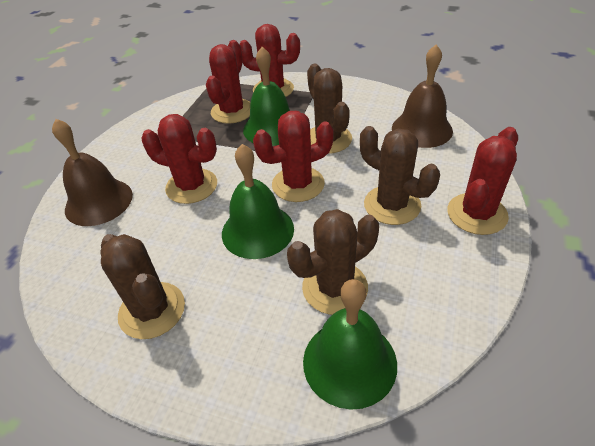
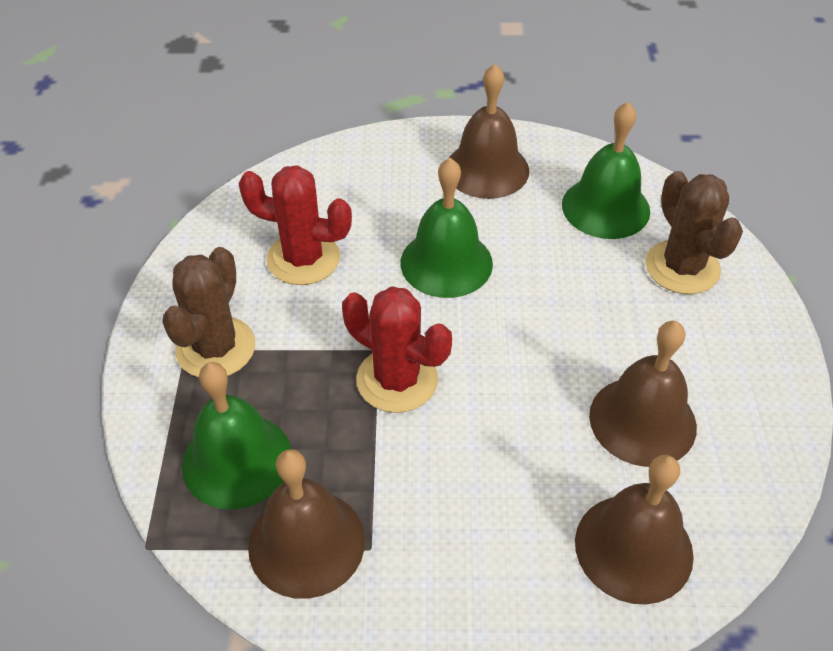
brown bell: 2 -> 4
brown cactus: 4 -> 2
red cactus: 5 -> 2

